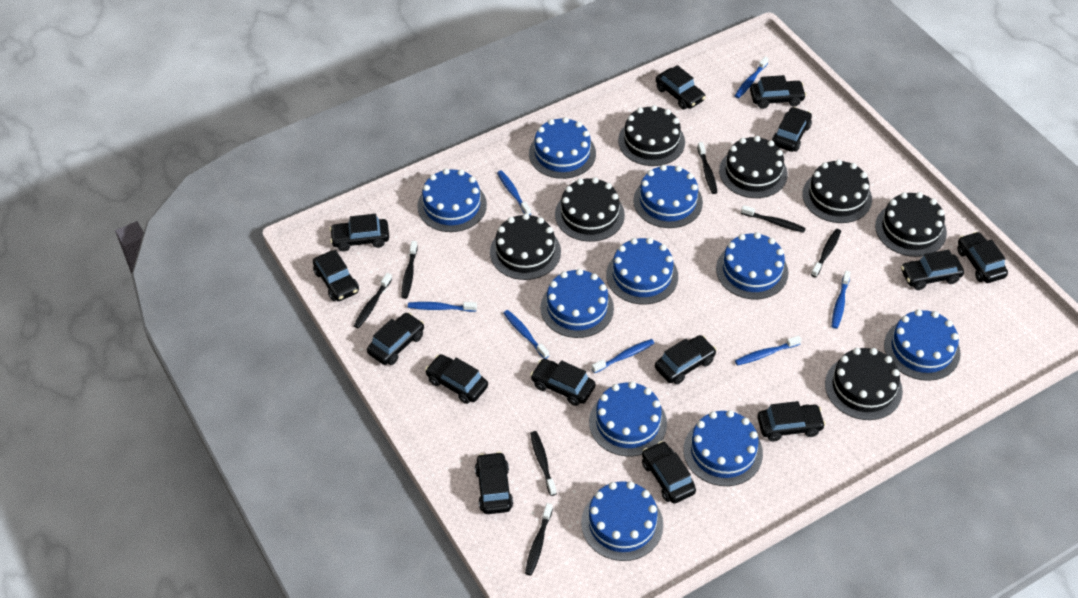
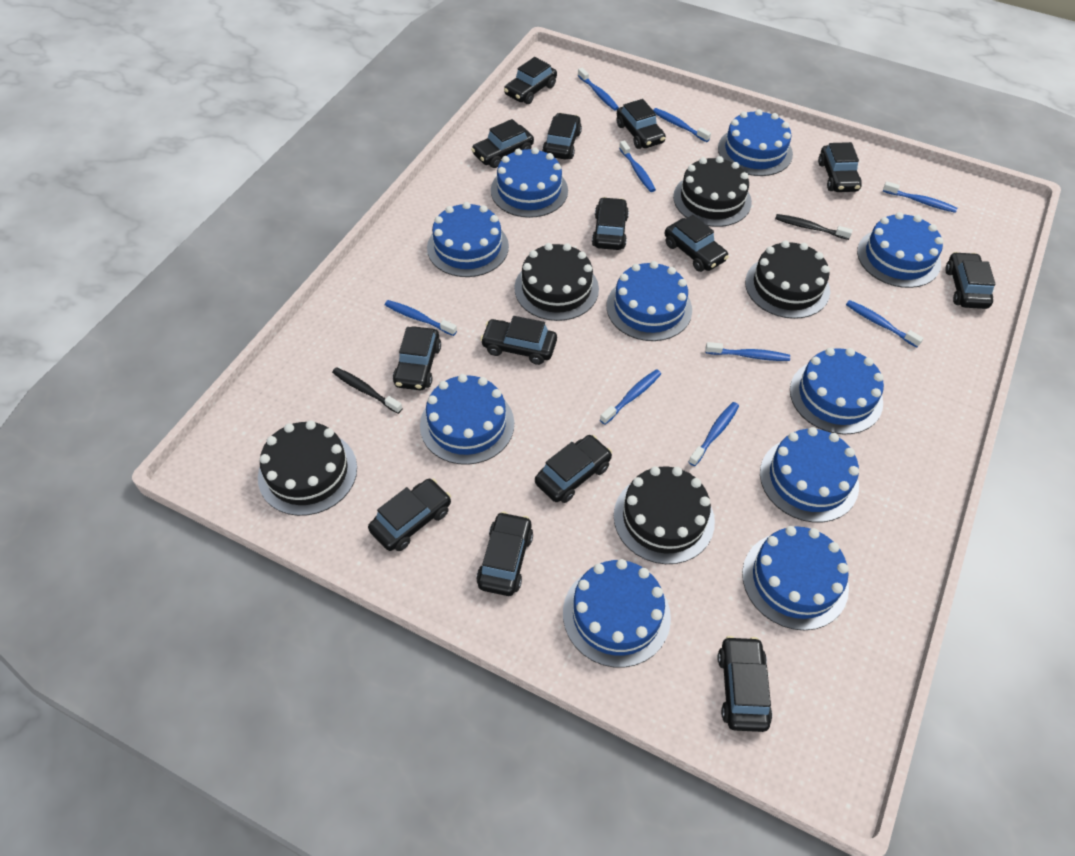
black cake: 7 -> 5
black toothbrush: 7 -> 2
blue toothbrush: 7 -> 9

